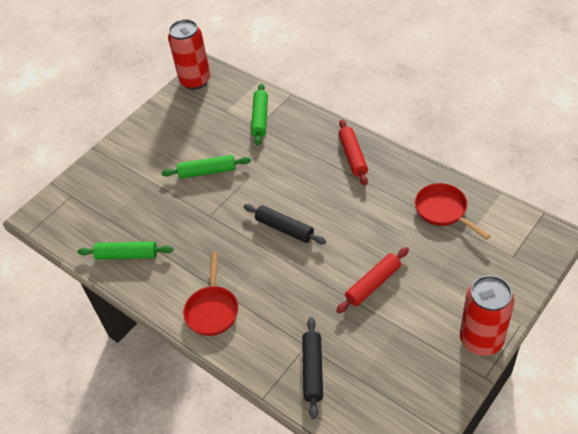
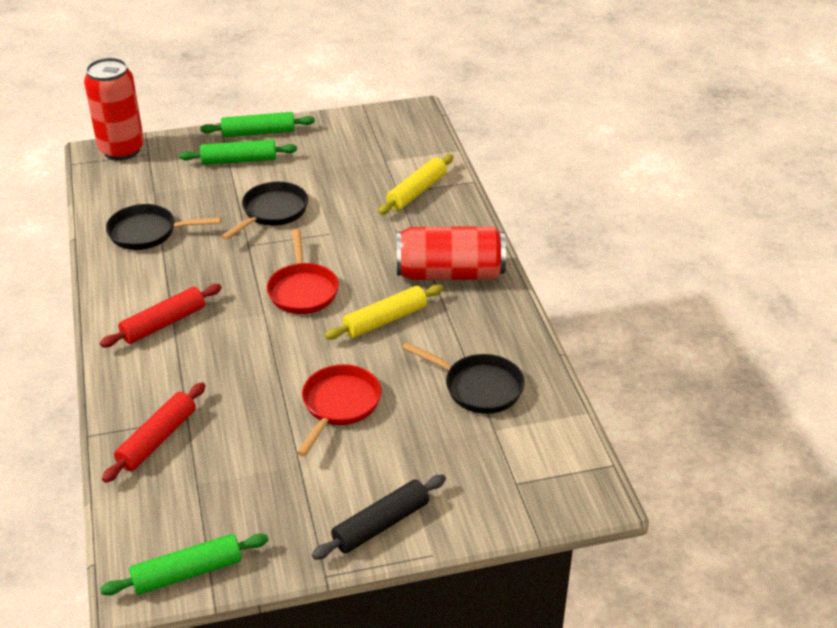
black pan: 0 -> 3
black rolling pin: 2 -> 1
yellow rolling pin: 0 -> 2

